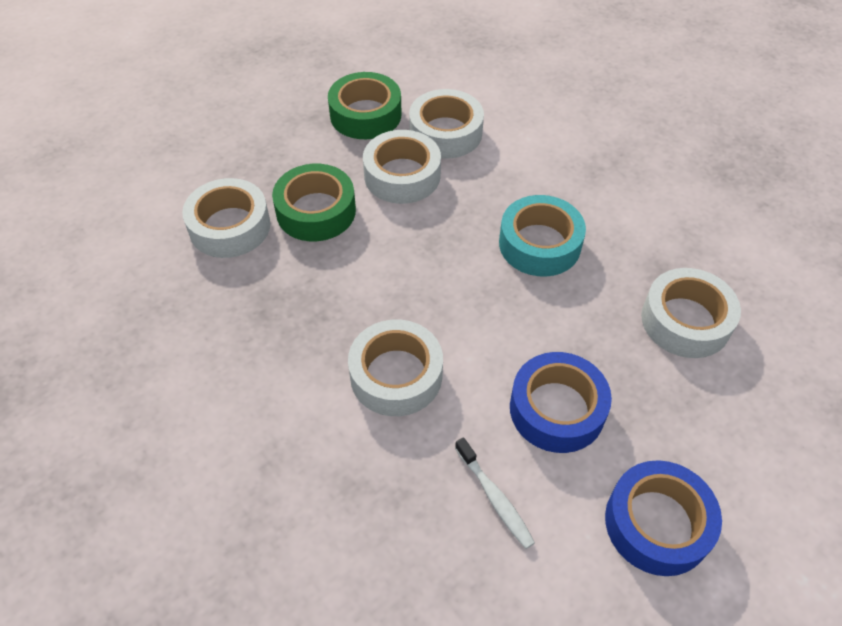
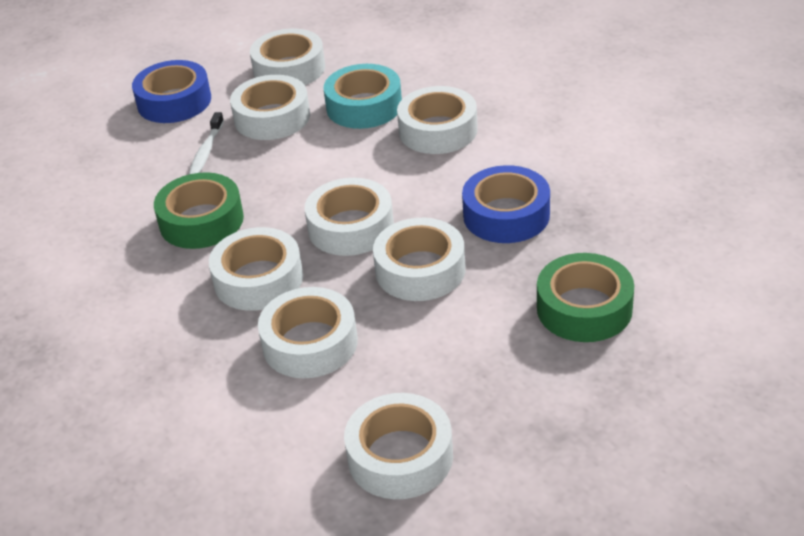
white tape: 5 -> 8

